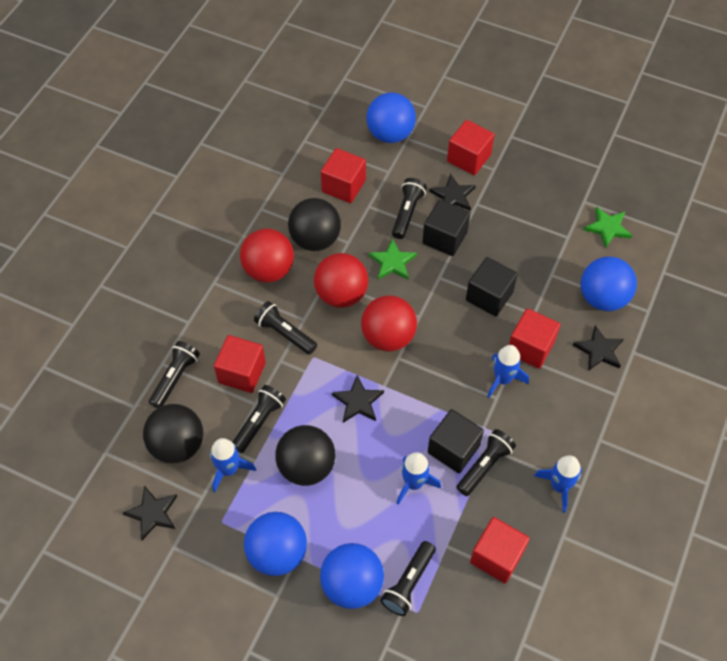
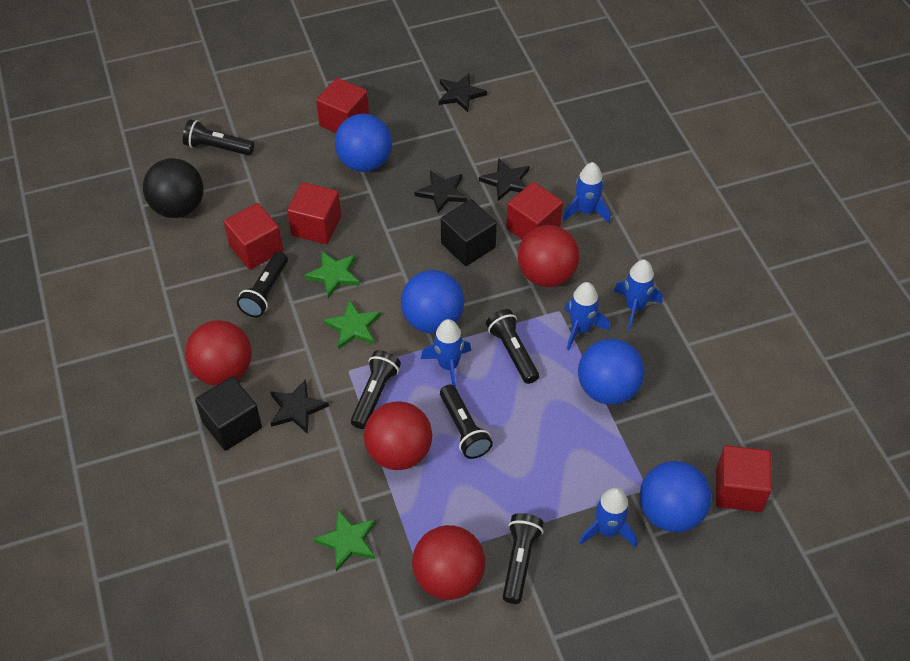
black ball: 3 -> 1
black cube: 3 -> 2
blue rocket: 4 -> 5
green star: 2 -> 3
red ball: 3 -> 4

